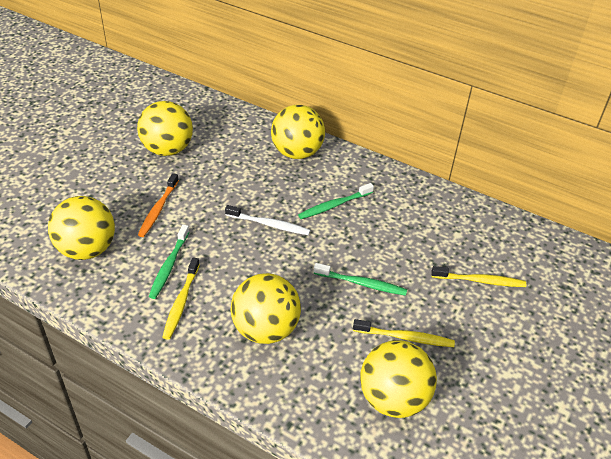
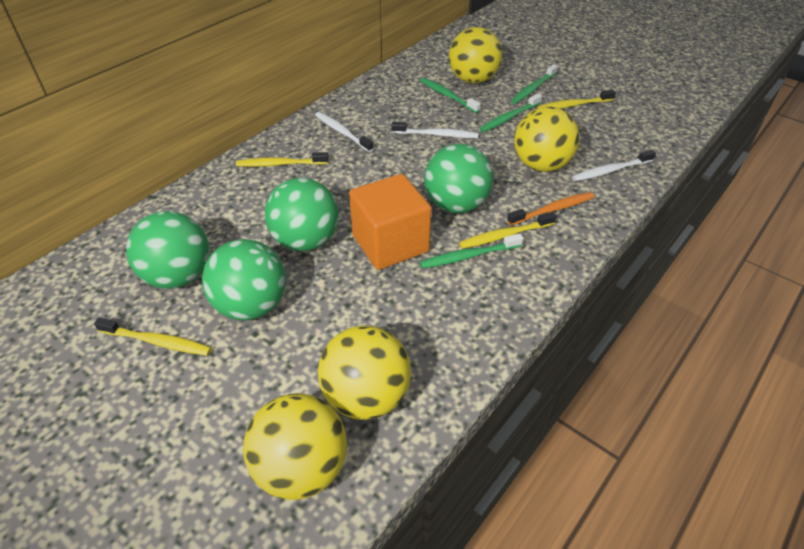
green ball: 0 -> 4
green toothbrush: 3 -> 4
orange cube: 0 -> 1
white toothbrush: 1 -> 3
yellow ball: 5 -> 4
yellow toothbrush: 3 -> 4

